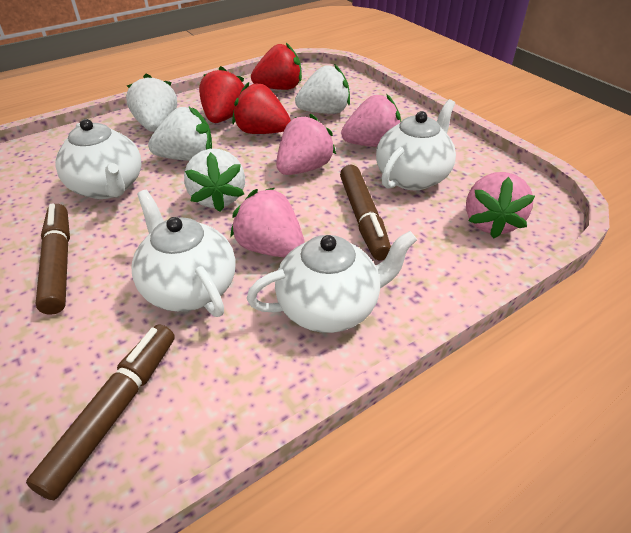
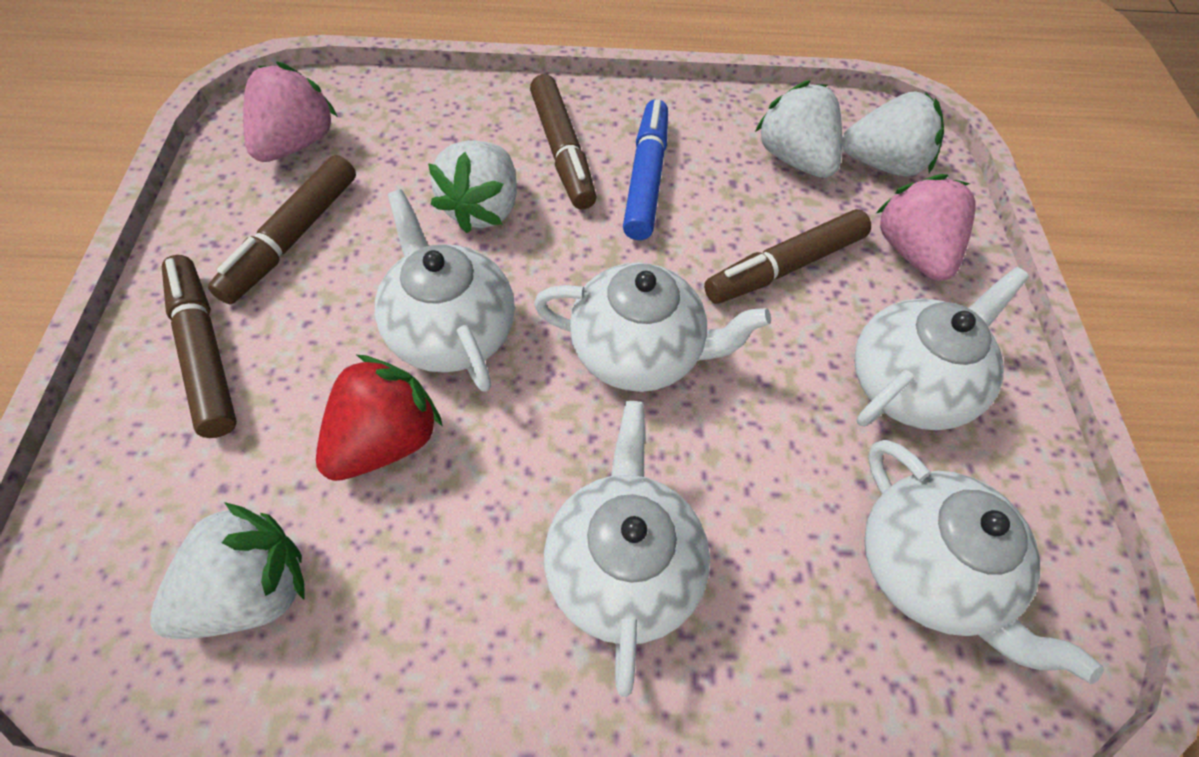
blue marker: 0 -> 1
brown marker: 3 -> 4
pink strawberry: 4 -> 2
red strawberry: 3 -> 1
white teapot: 4 -> 5

